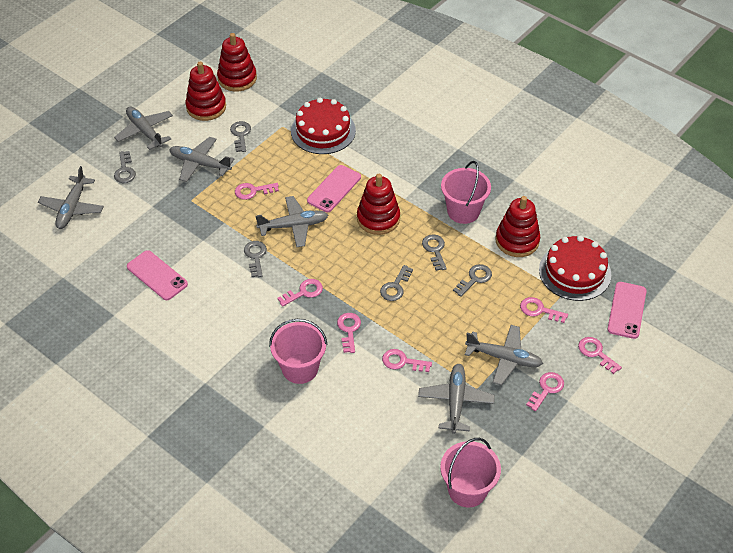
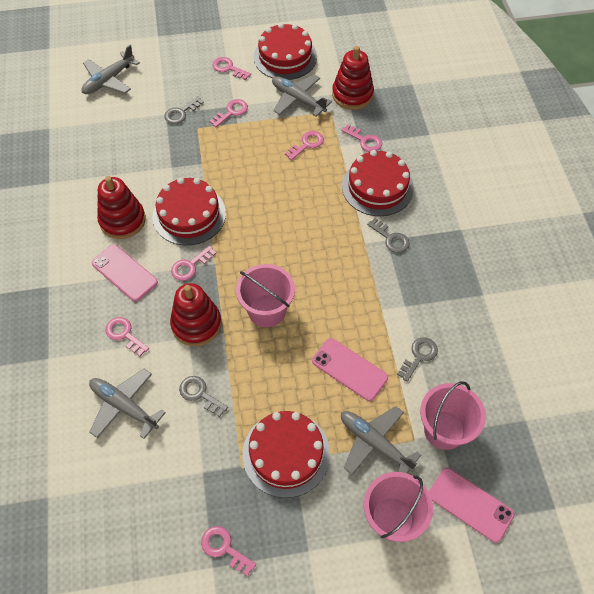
grey key: 6 -> 4
grey plane: 6 -> 4
red cake: 2 -> 4
red stacking toy: 4 -> 3

